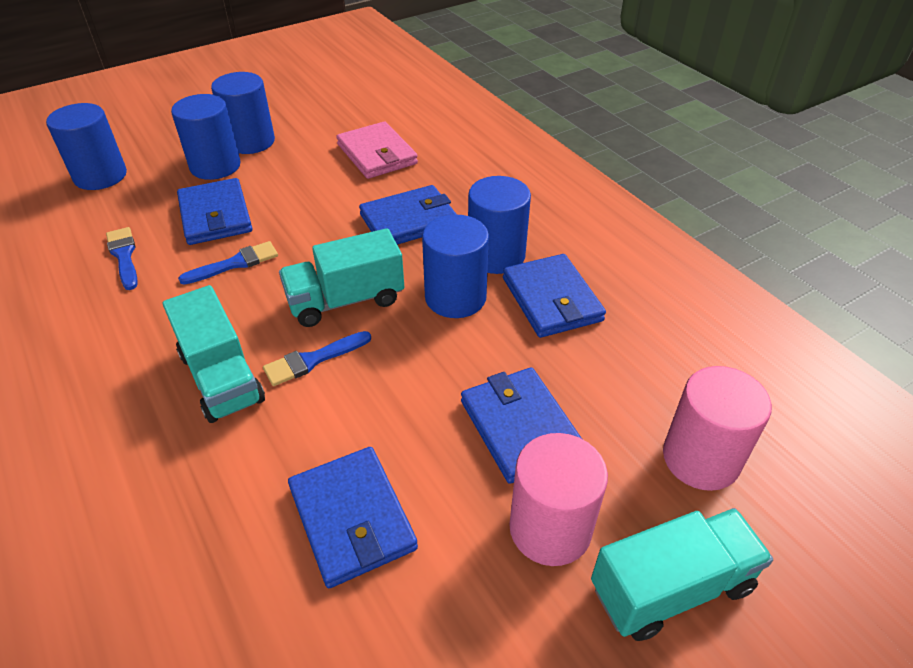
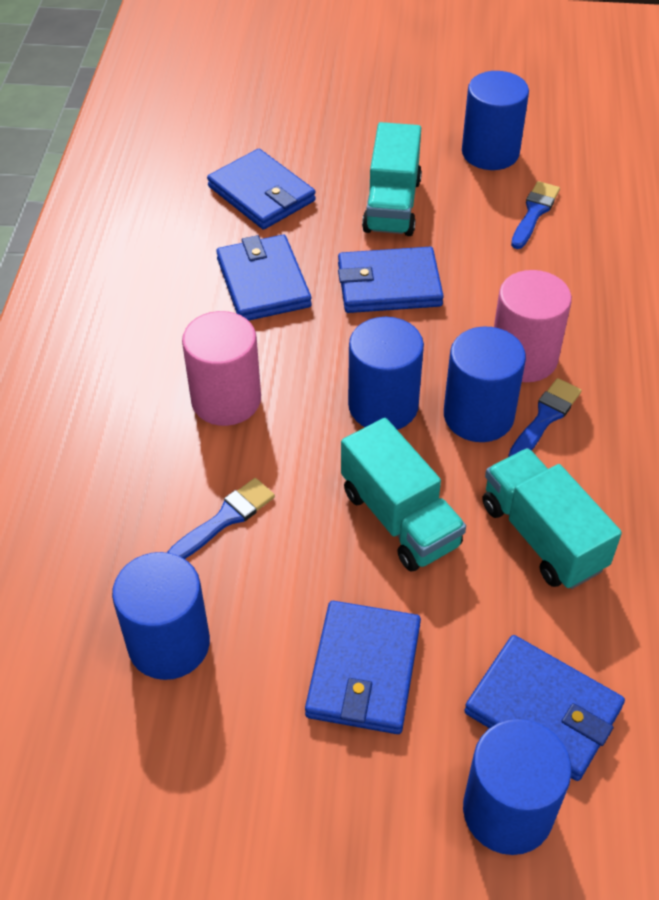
pink wallet: 1 -> 0

